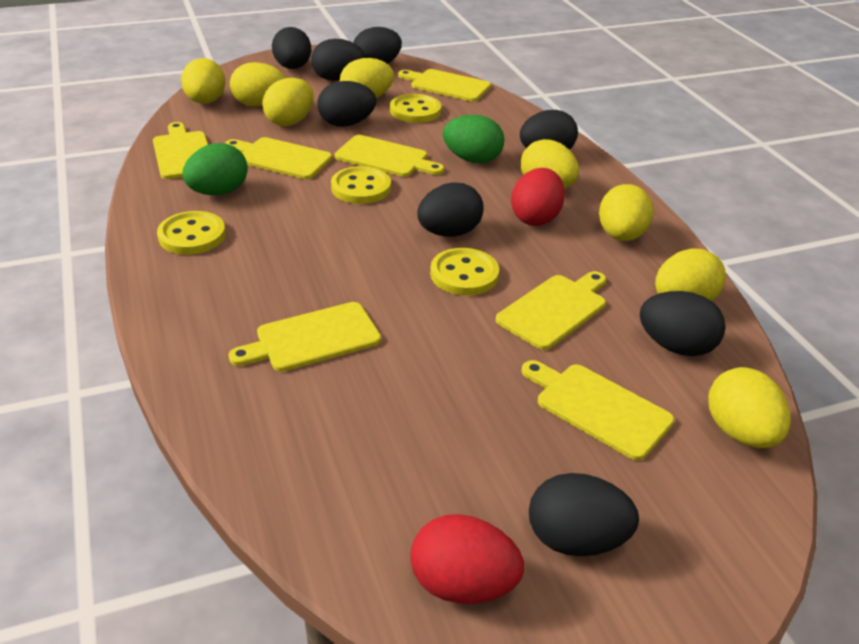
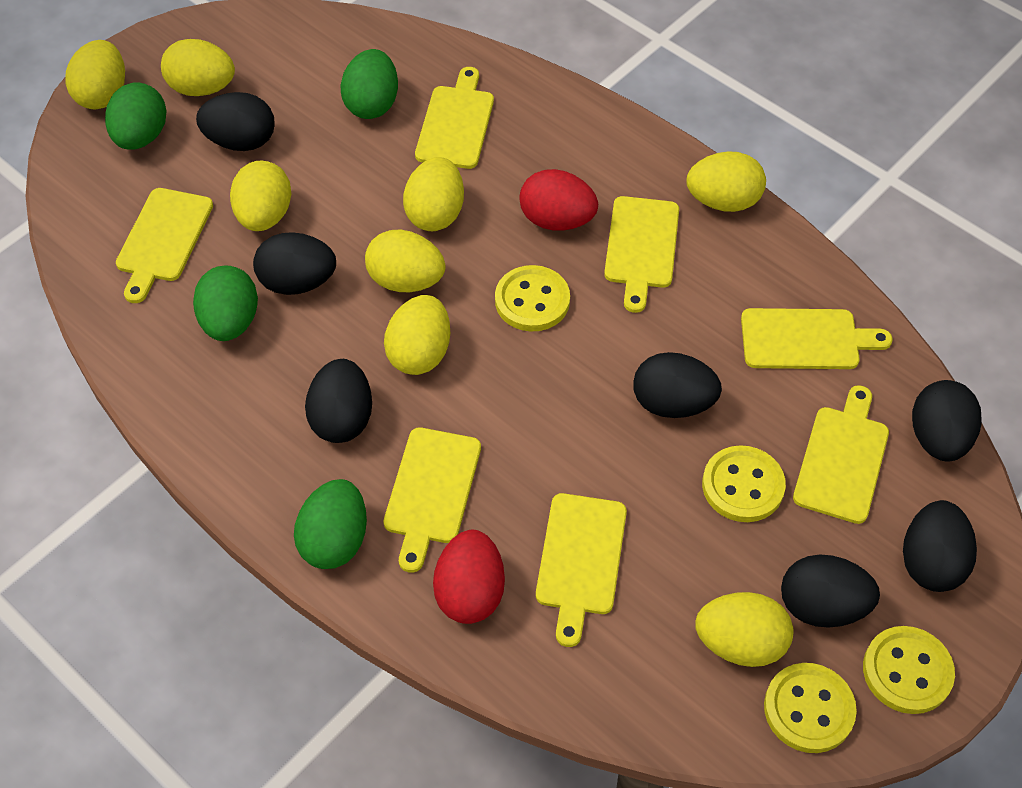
black egg: 8 -> 7
green egg: 2 -> 4

